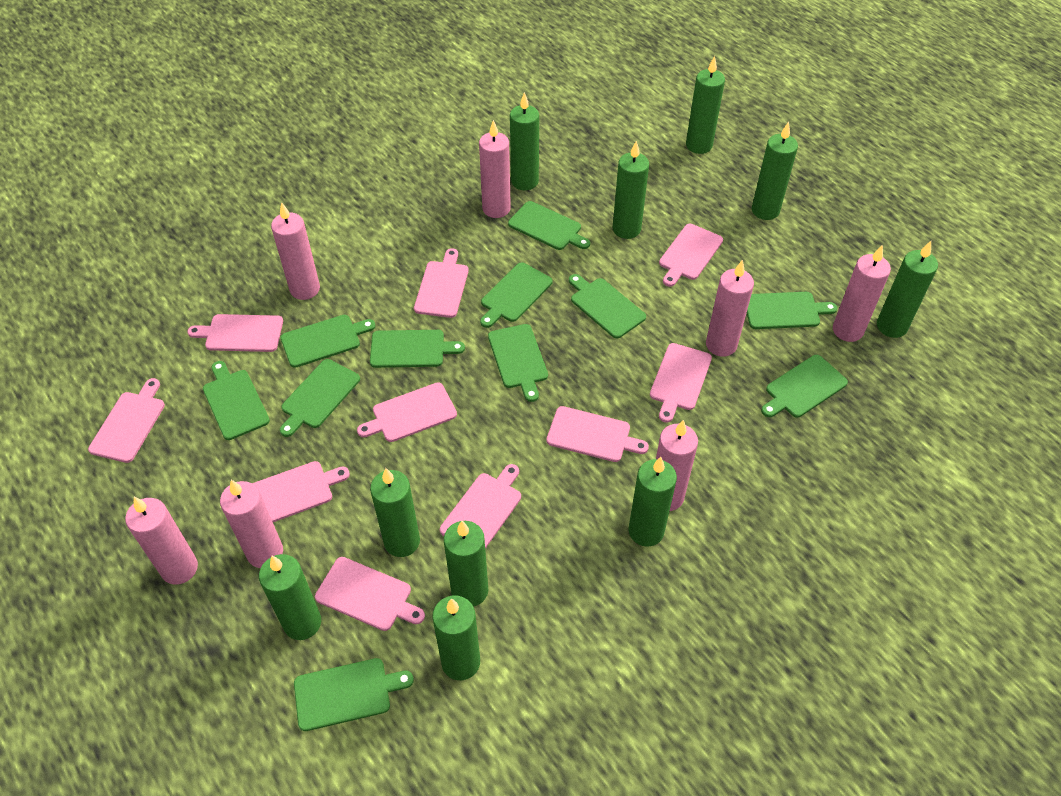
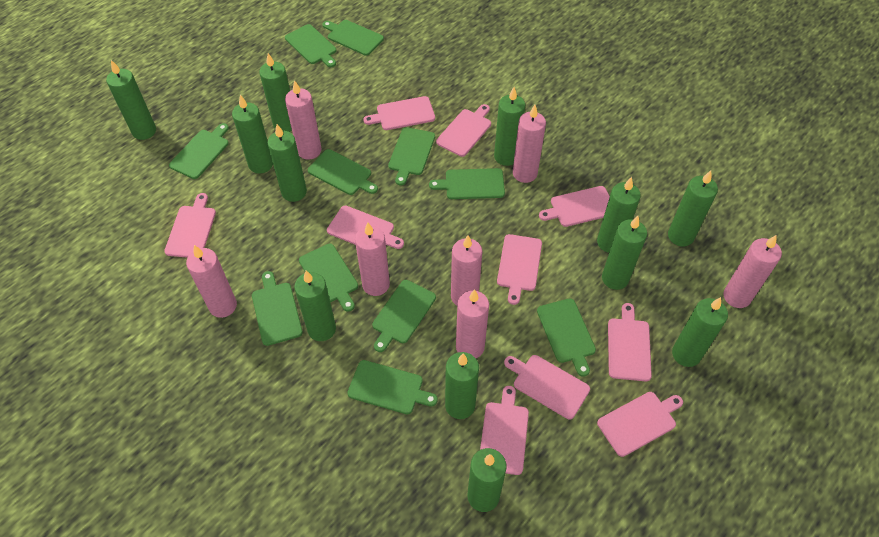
green candle: 10 -> 12

